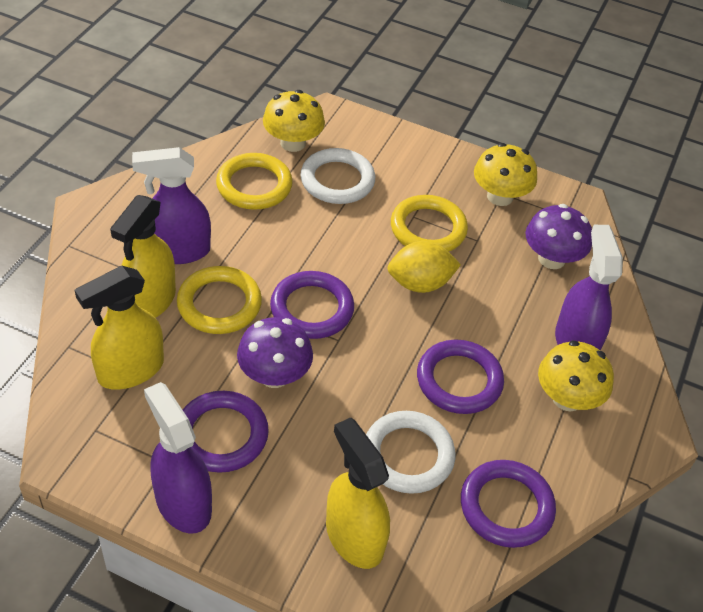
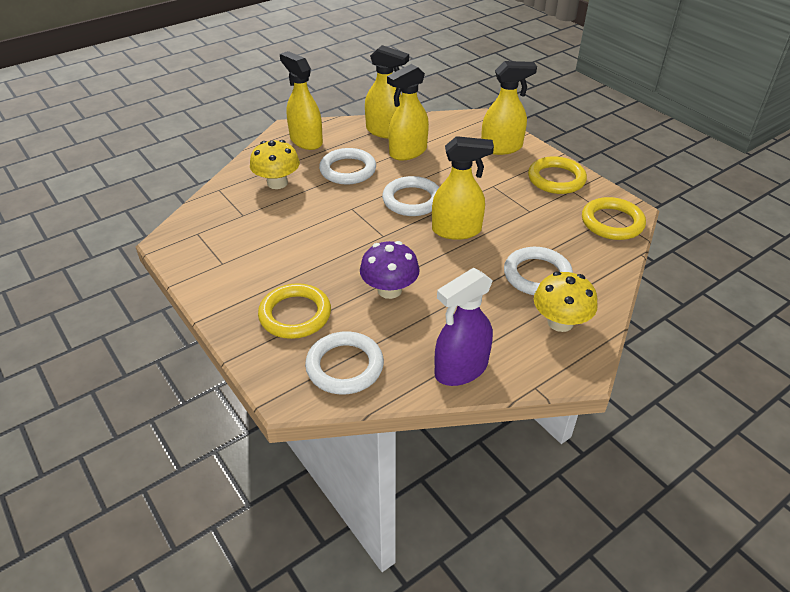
purple mushroom: 2 -> 1
purple ring: 4 -> 0
purple spray bottle: 3 -> 1
white ring: 2 -> 4
yellow lemon: 1 -> 0
yellow mushroom: 3 -> 2
yellow spray bottle: 3 -> 5

